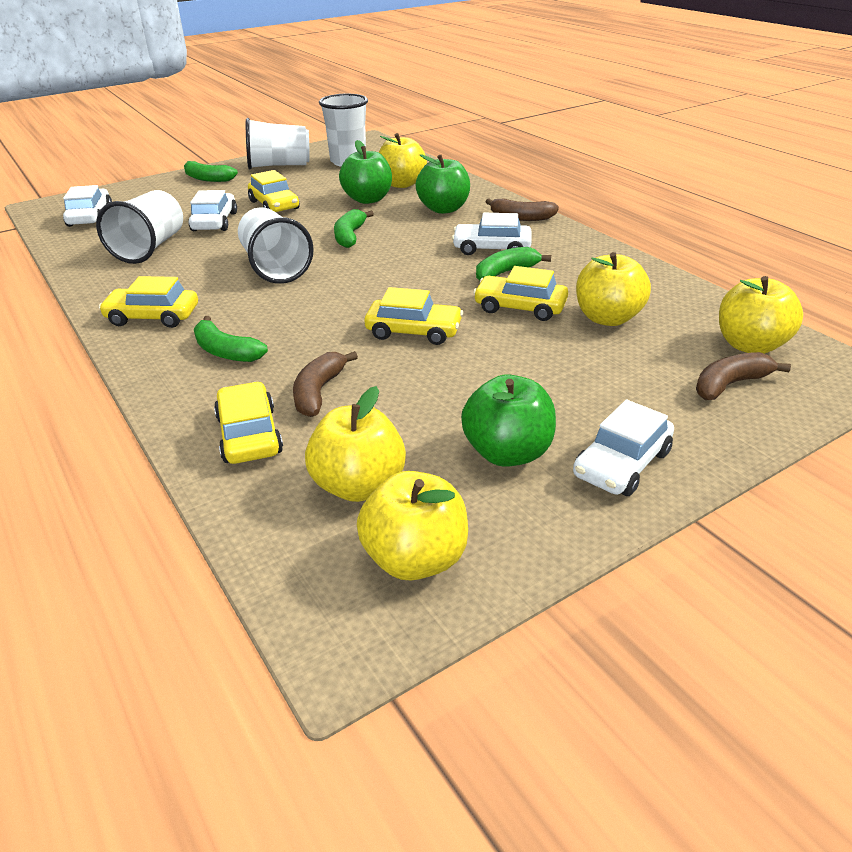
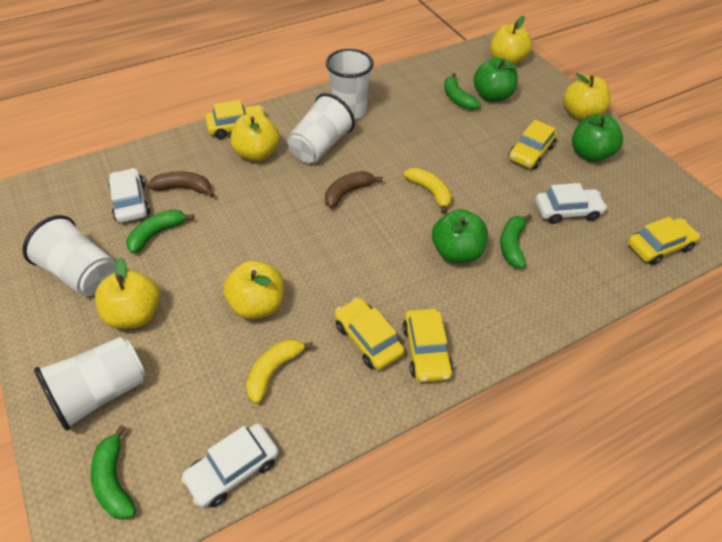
brown banana: 3 -> 2
white car: 4 -> 3
yellow banana: 0 -> 2

